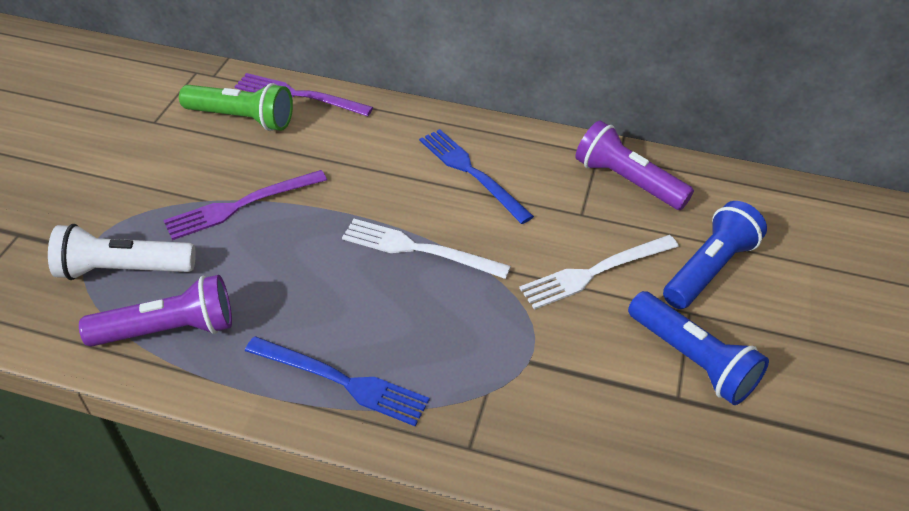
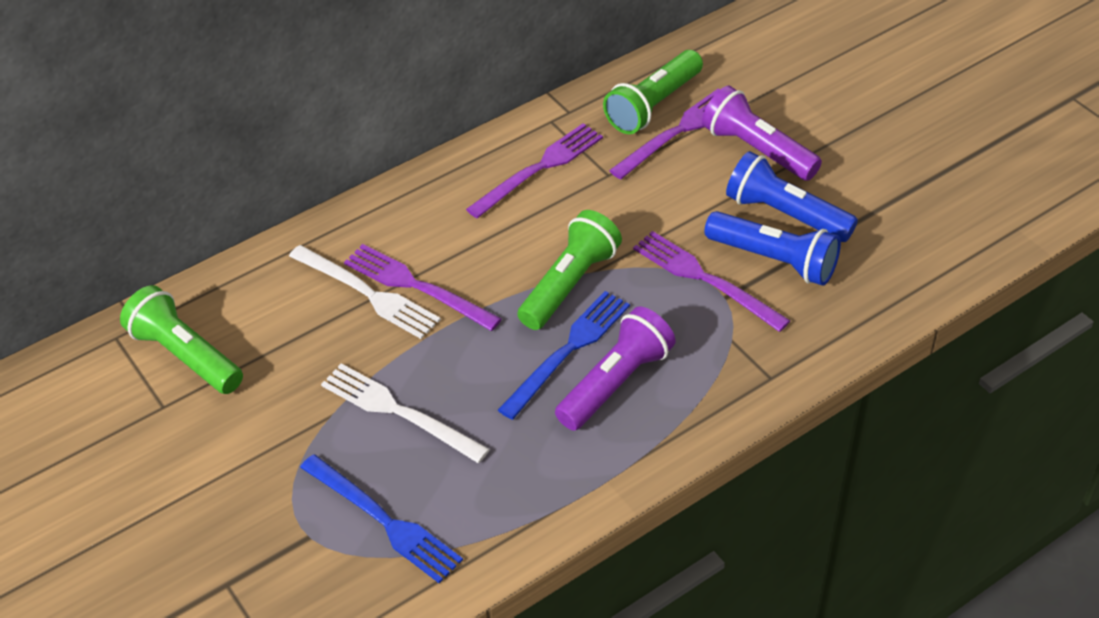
green flashlight: 1 -> 3
purple fork: 2 -> 4
white flashlight: 1 -> 0

